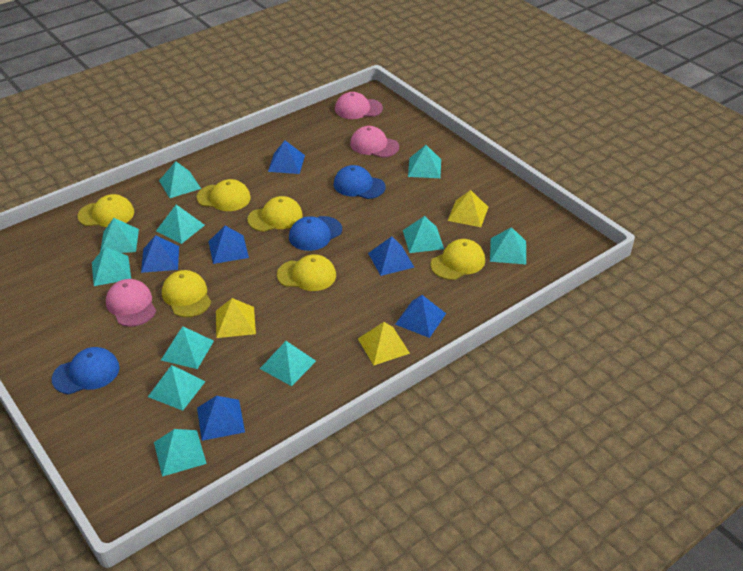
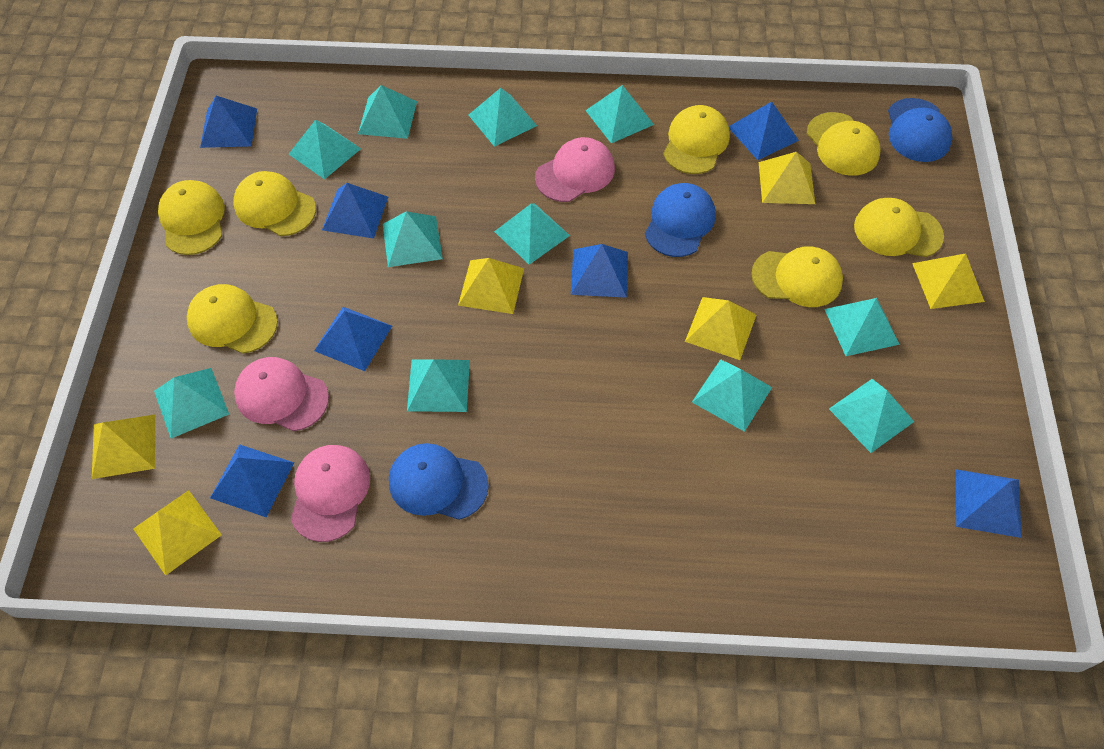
blue pyramid: 6 -> 7
yellow cap: 6 -> 7
yellow pyramid: 3 -> 6

